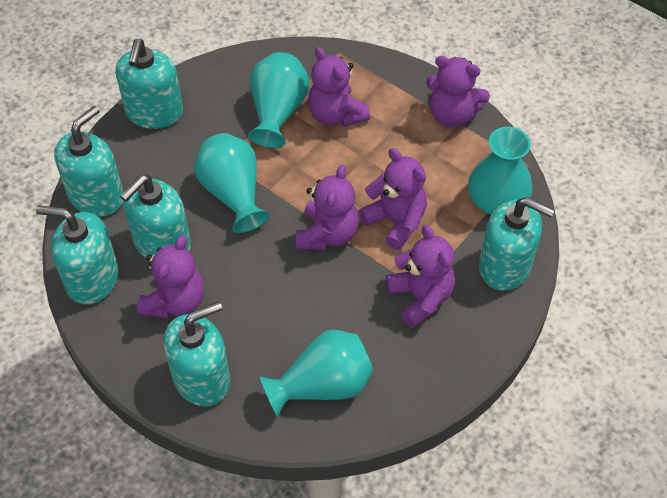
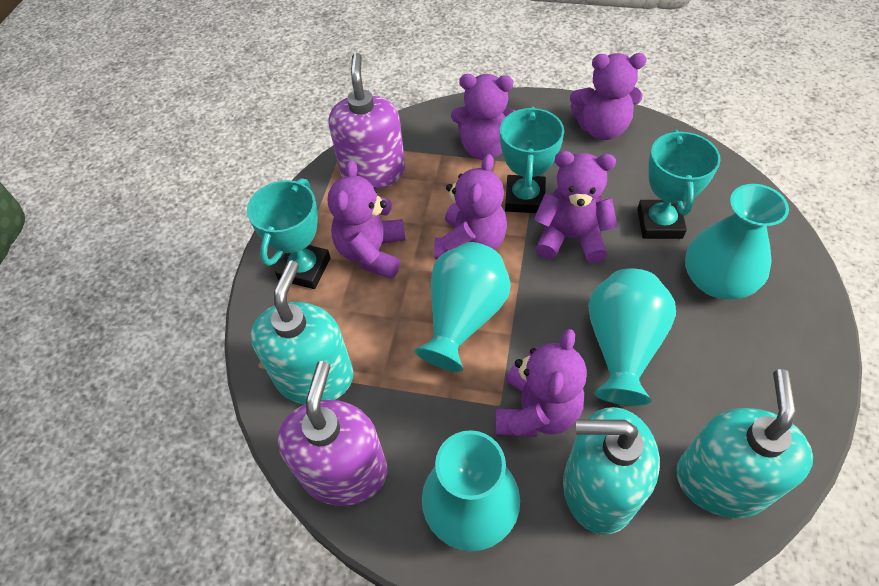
purple soap dispenser: 0 -> 2
turquoise soap dispenser: 6 -> 3
turquoise trophy: 0 -> 3

